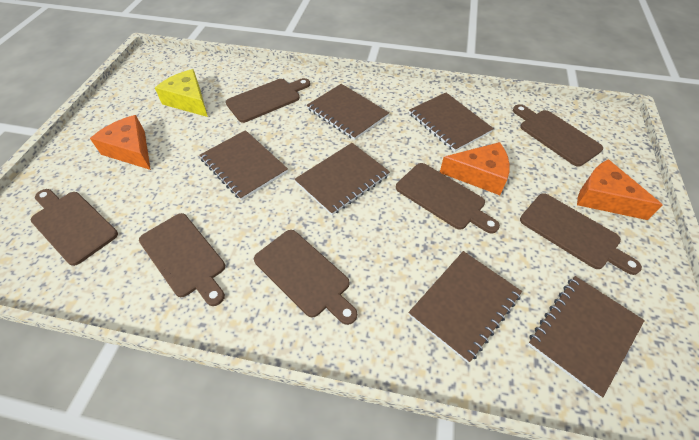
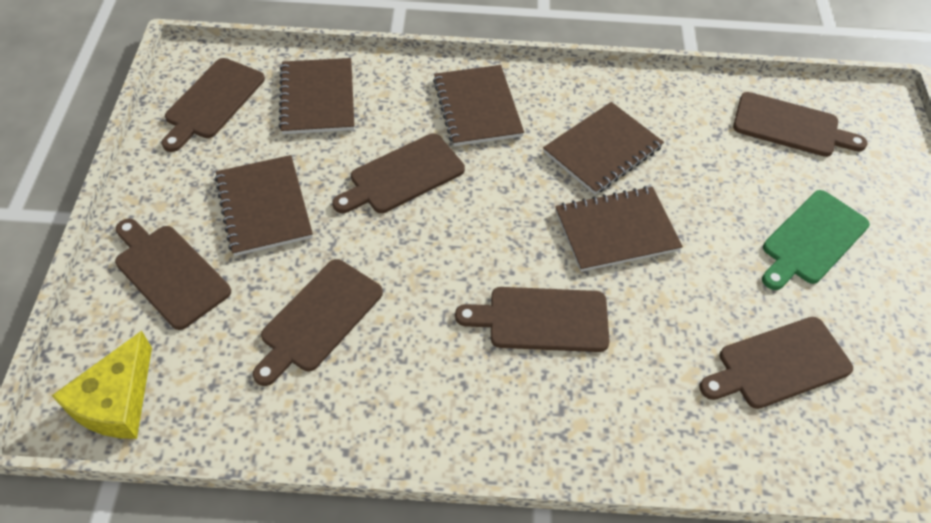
brown notebook: 6 -> 5
green cutting board: 0 -> 1
orange cheese: 3 -> 0

